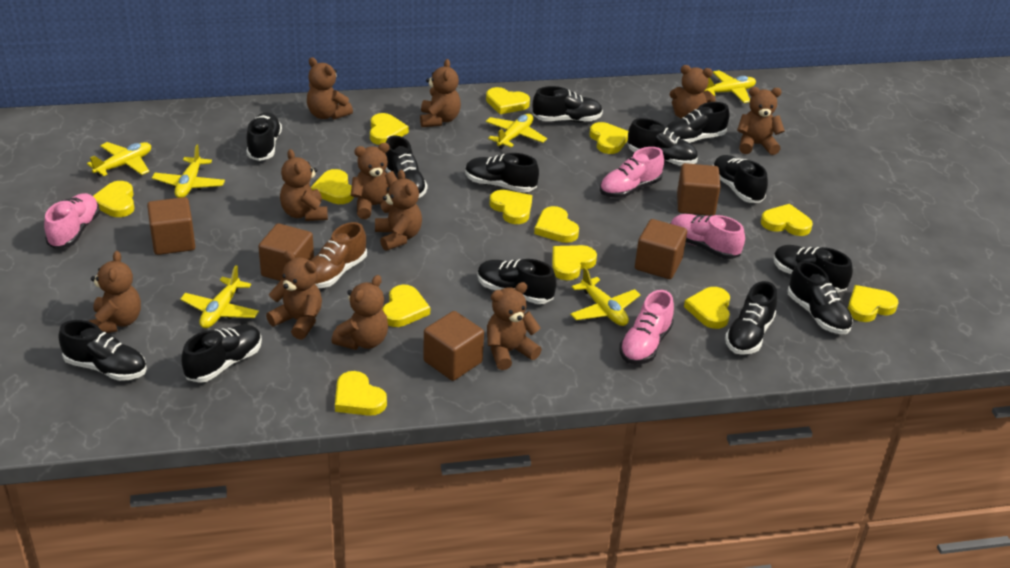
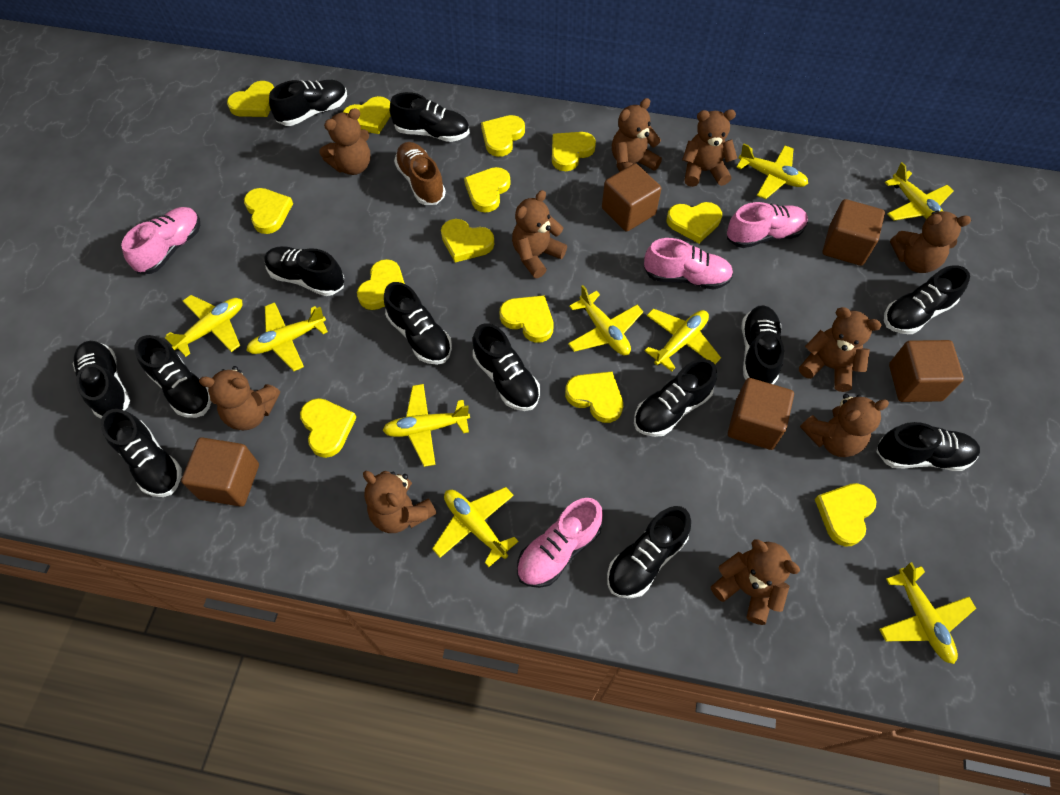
brown teddy bear: 11 -> 10
yellow plane: 6 -> 9

